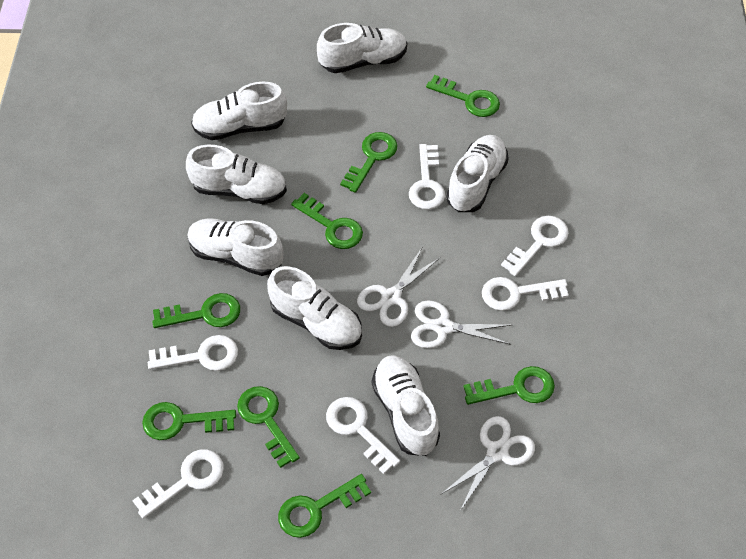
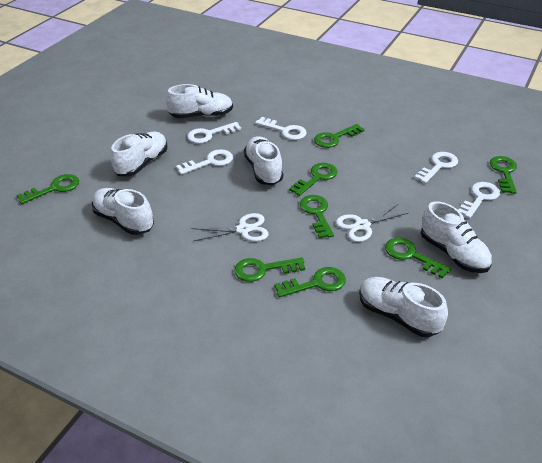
white key: 6 -> 5
white scissors: 3 -> 2
white shoe: 7 -> 6

